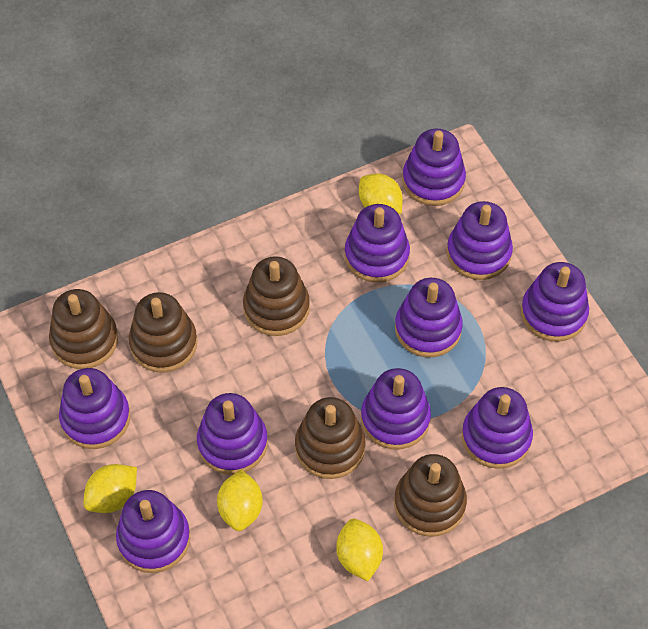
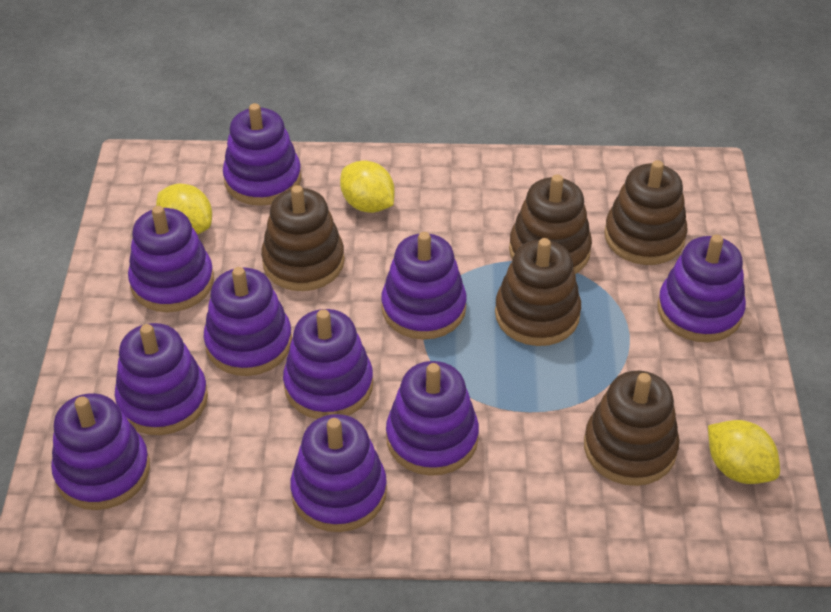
yellow lemon: 4 -> 3

